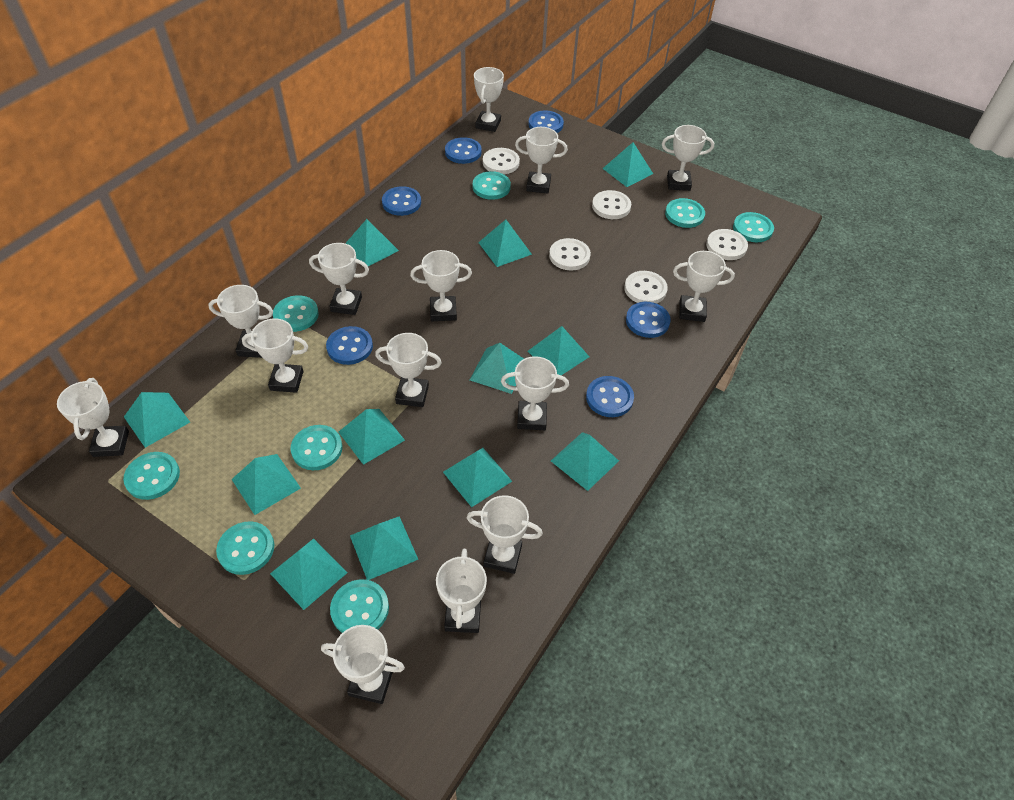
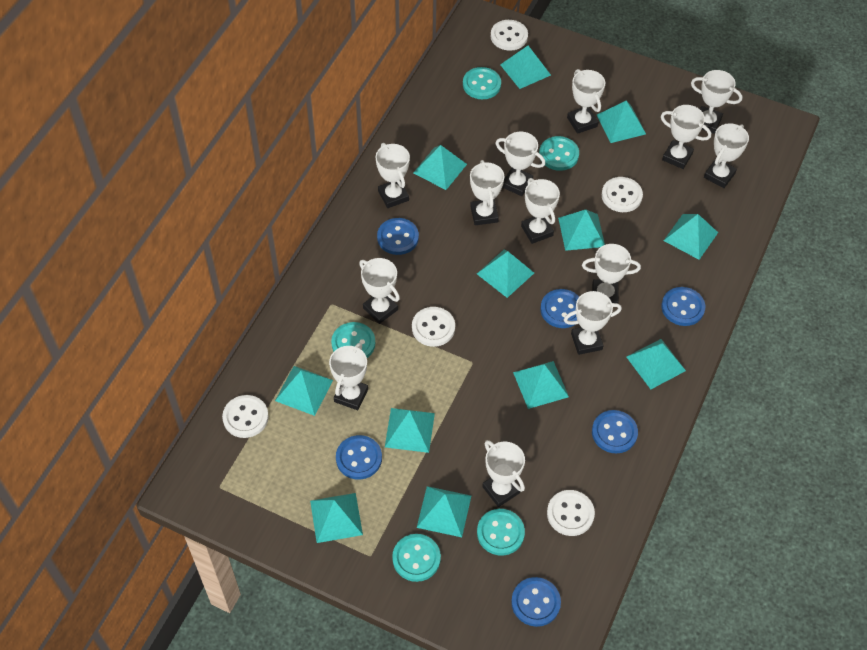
turquoise button: 8 -> 5
white trophy: 14 -> 13

